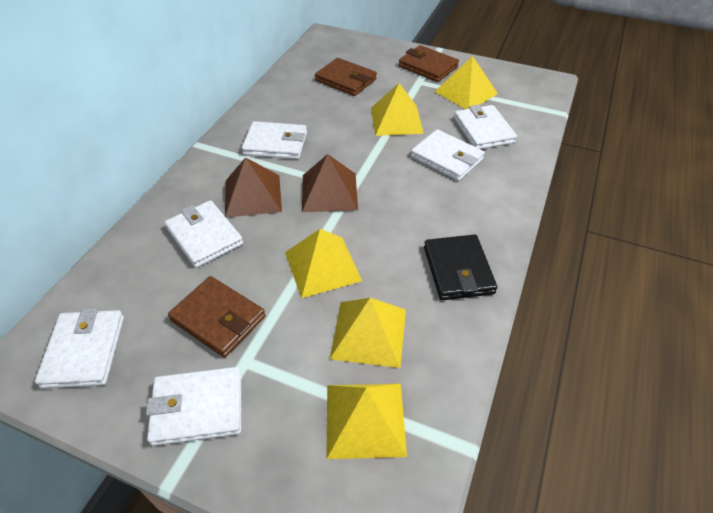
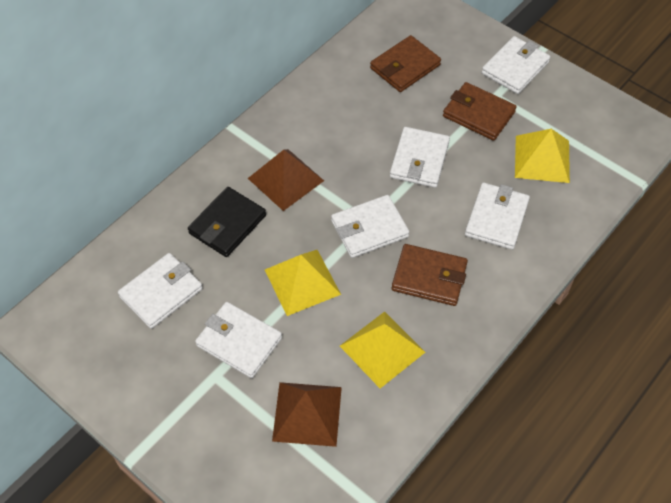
yellow pyramid: 5 -> 3

